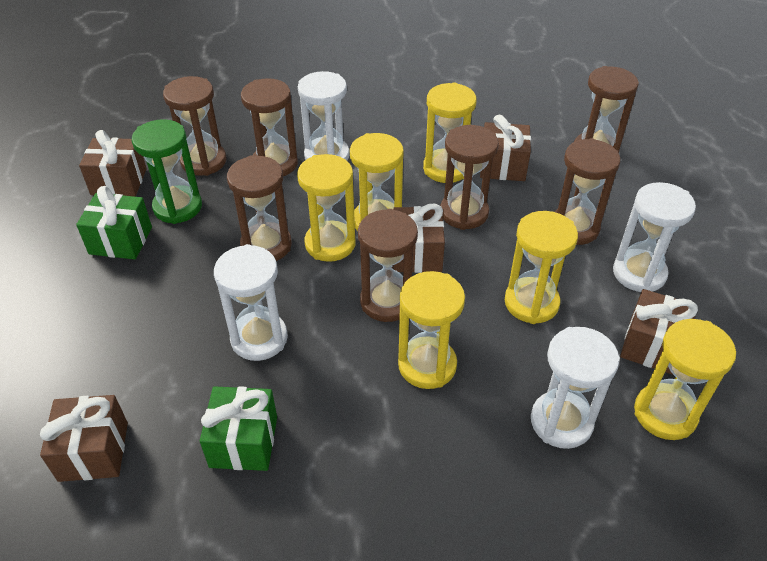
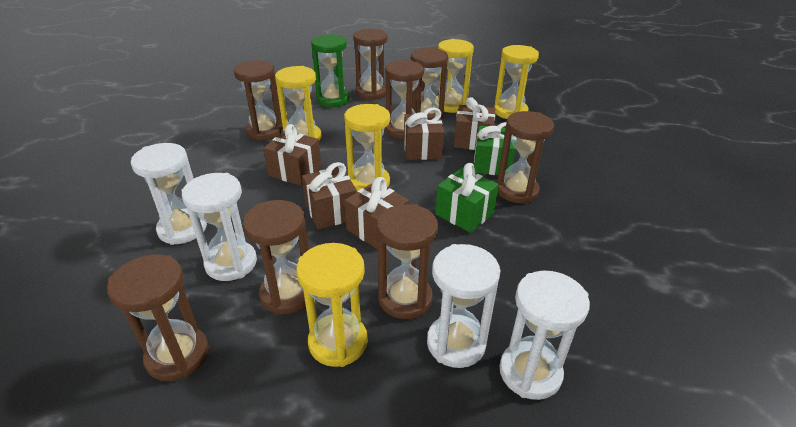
brown hourglass: 7 -> 8
yellow hourglass: 6 -> 5

